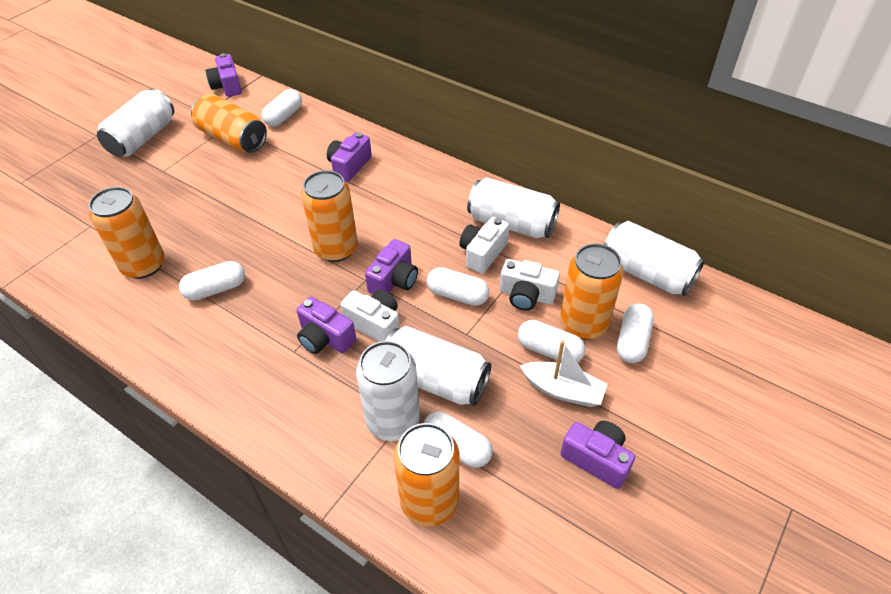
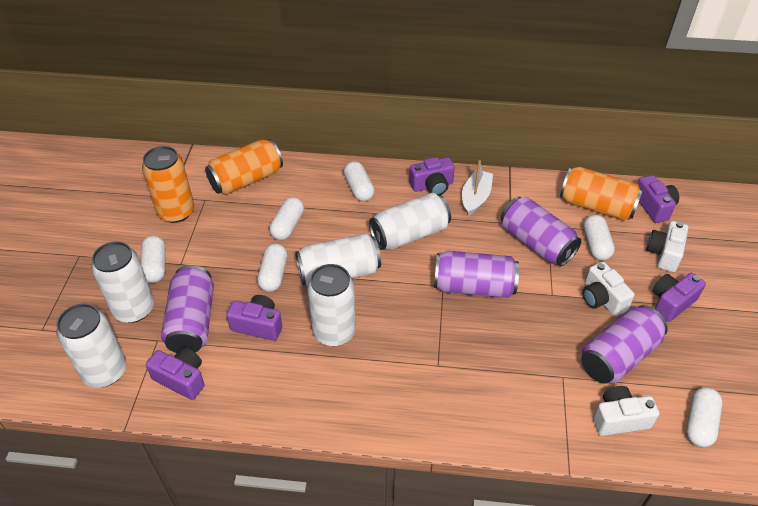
orange can: 5 -> 3
purple can: 0 -> 4

